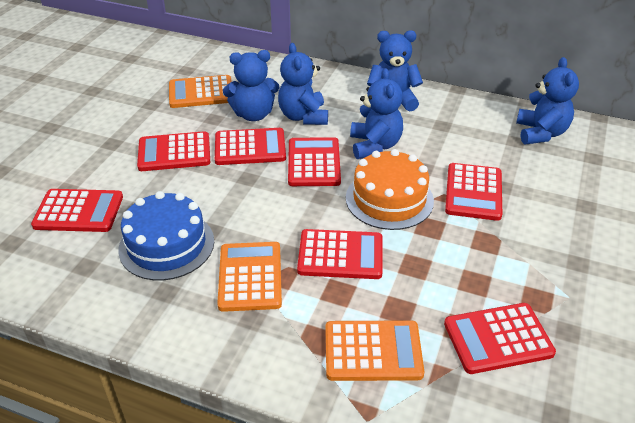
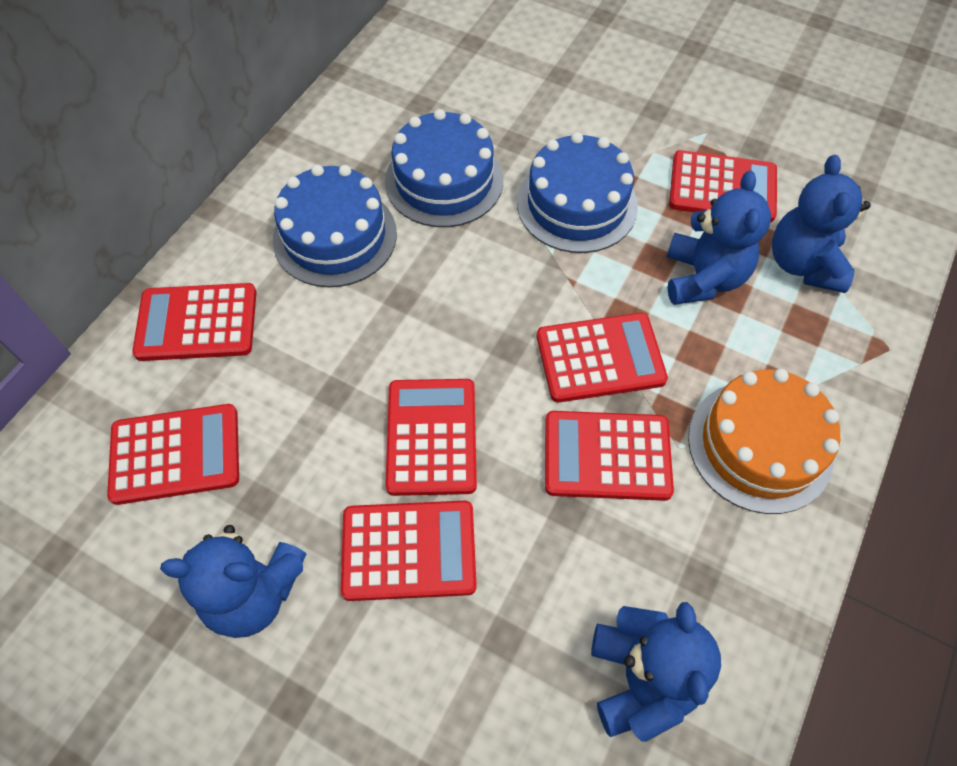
blue cake: 1 -> 3
blue teddy bear: 5 -> 4
orange calculator: 3 -> 0

